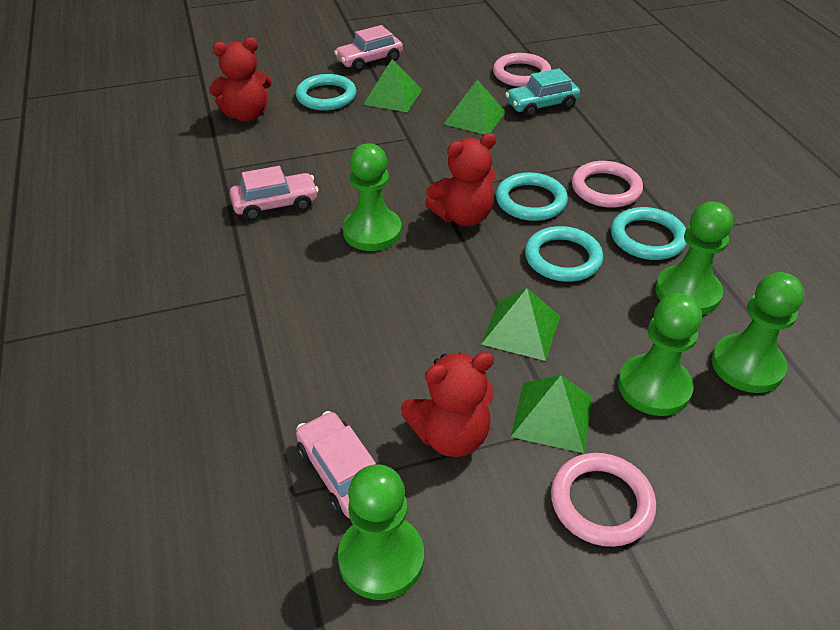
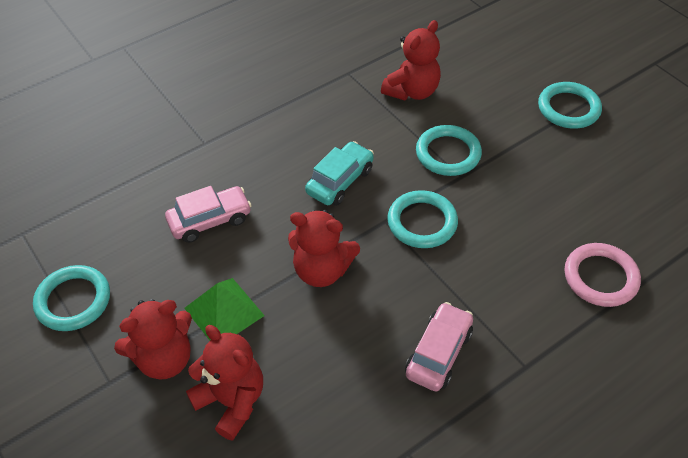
green pawn: 5 -> 0
green pyramid: 4 -> 1
pink car: 3 -> 2
pink ring: 3 -> 1
red teddy bear: 3 -> 4

